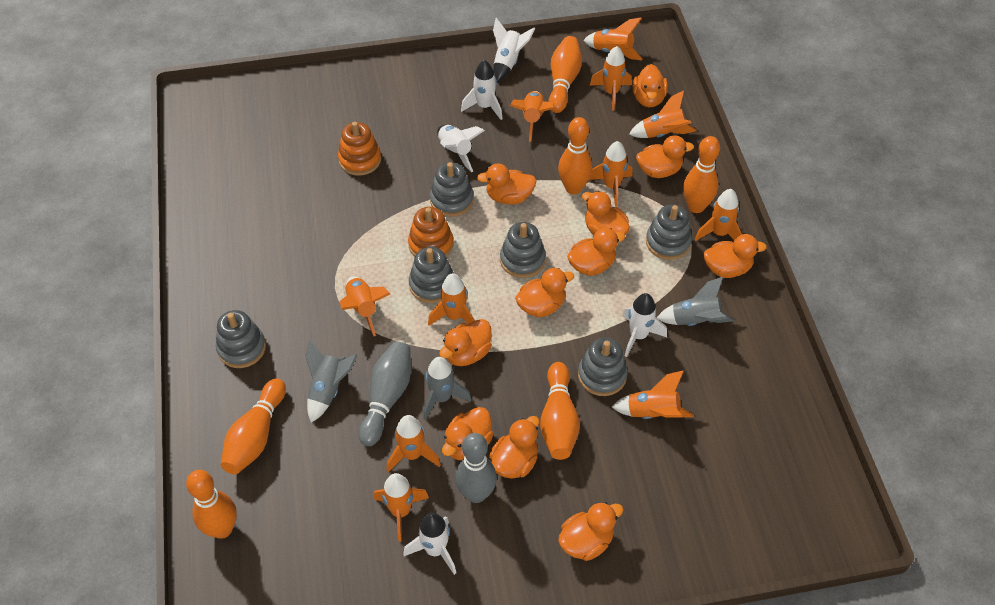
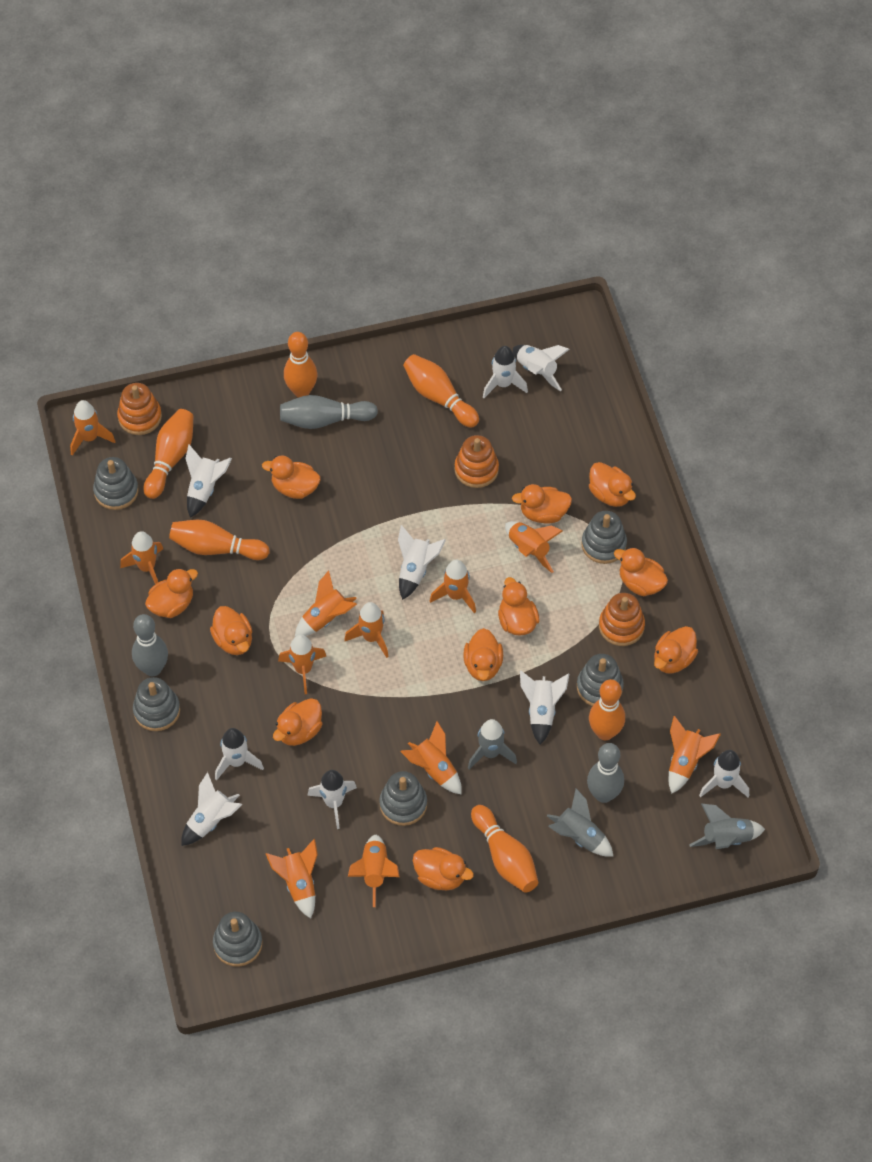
grey bowling pin: 2 -> 3
orange stacking toy: 2 -> 3
white rocket: 5 -> 9

